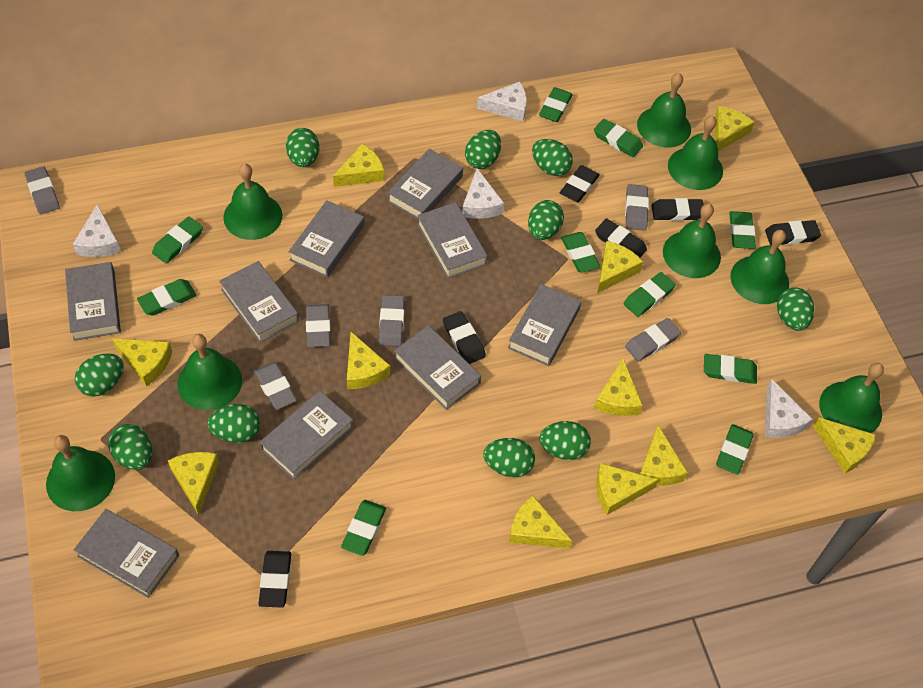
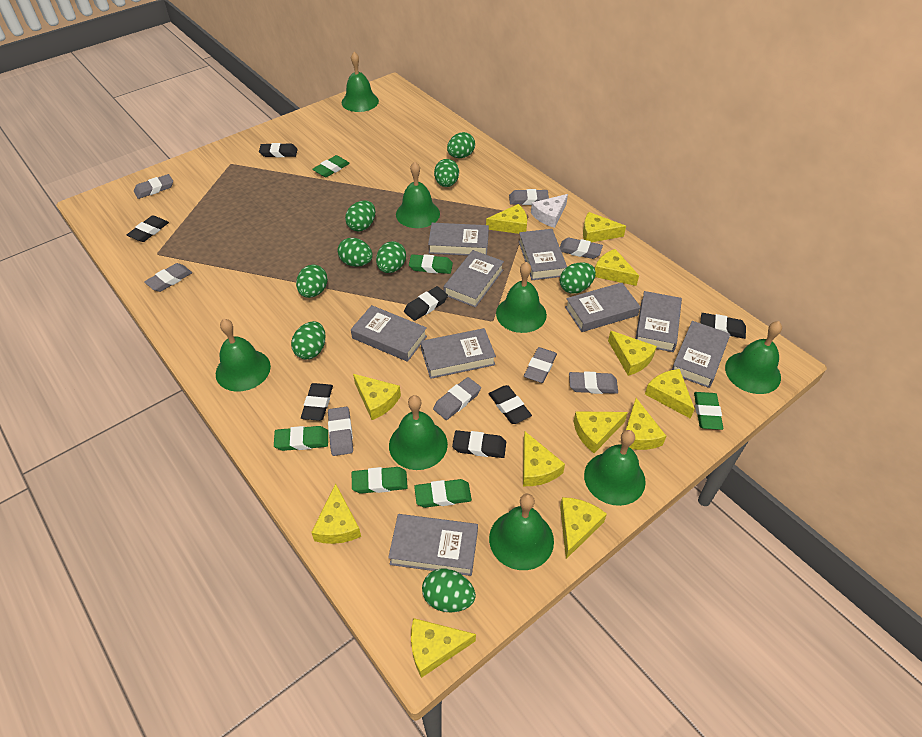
black eraser: 6 -> 7
green egg: 10 -> 9
green eraser: 10 -> 6
grey eraser: 6 -> 8
white cheese: 4 -> 1
yellow cheese: 11 -> 12

